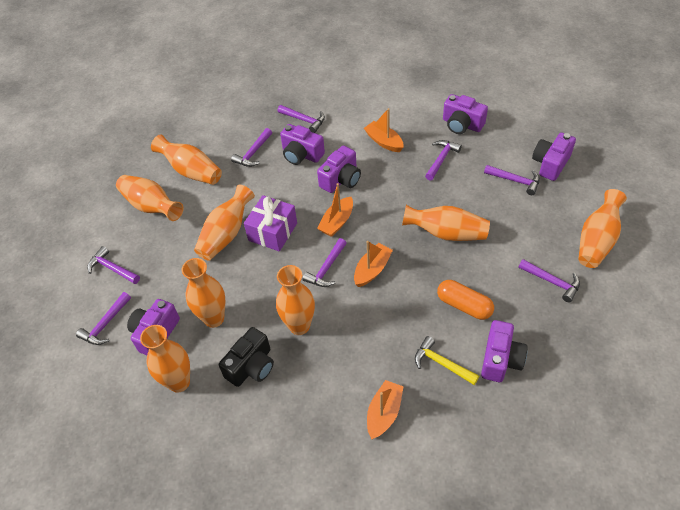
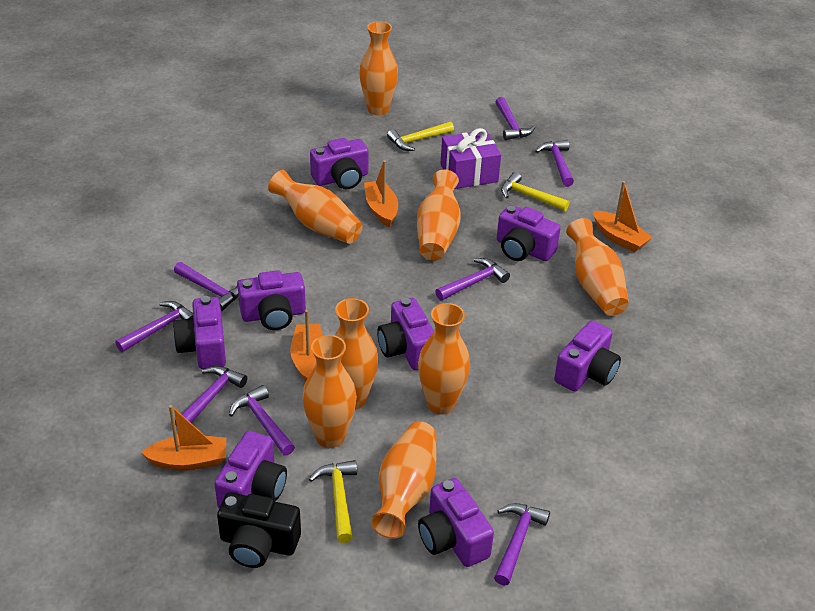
orange capsule: 1 -> 0
purple camera: 6 -> 8
yellow hammer: 1 -> 3

